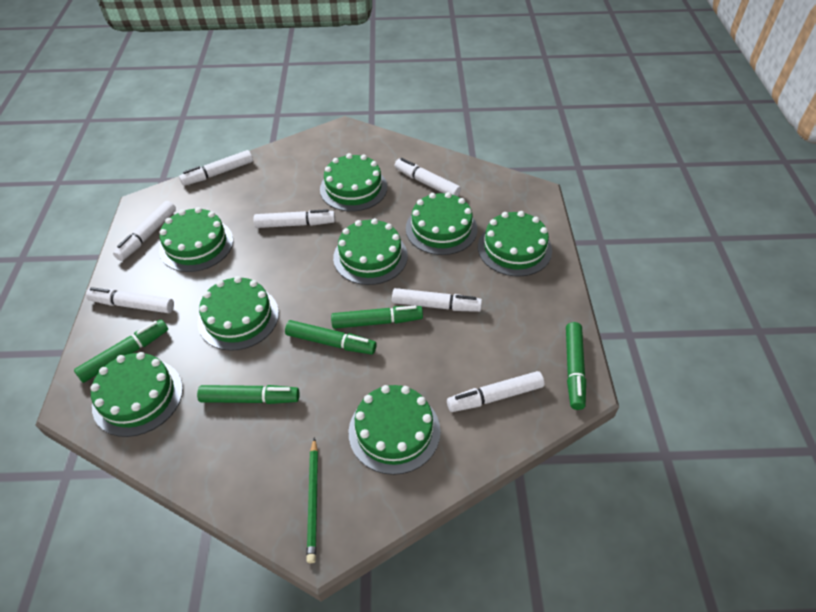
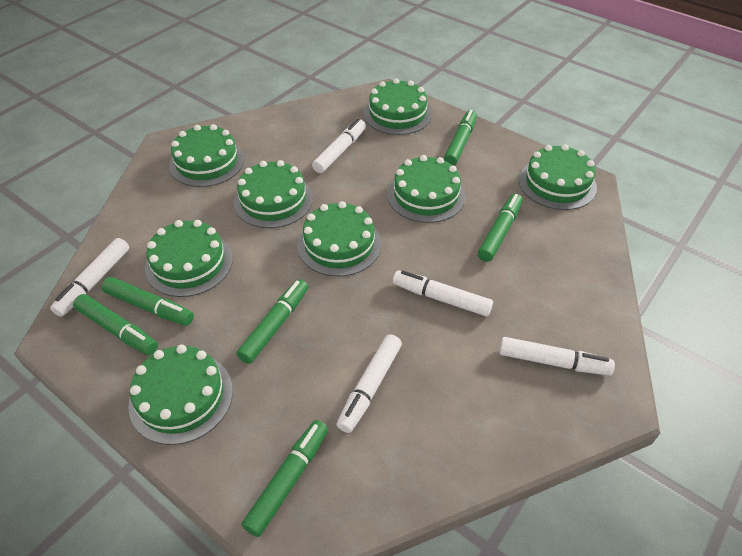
green marker: 5 -> 6
green pencil: 1 -> 0
white marker: 7 -> 5

